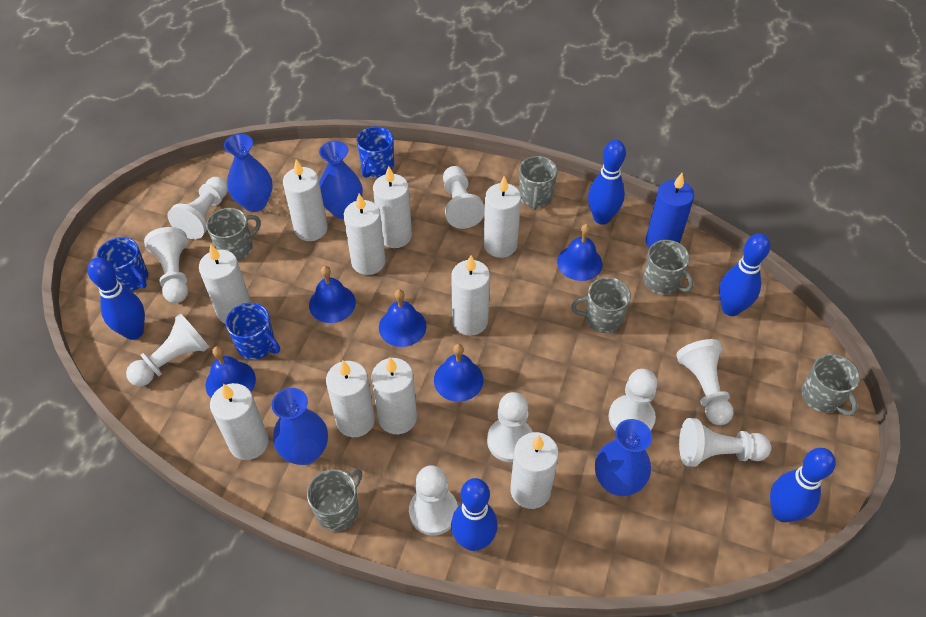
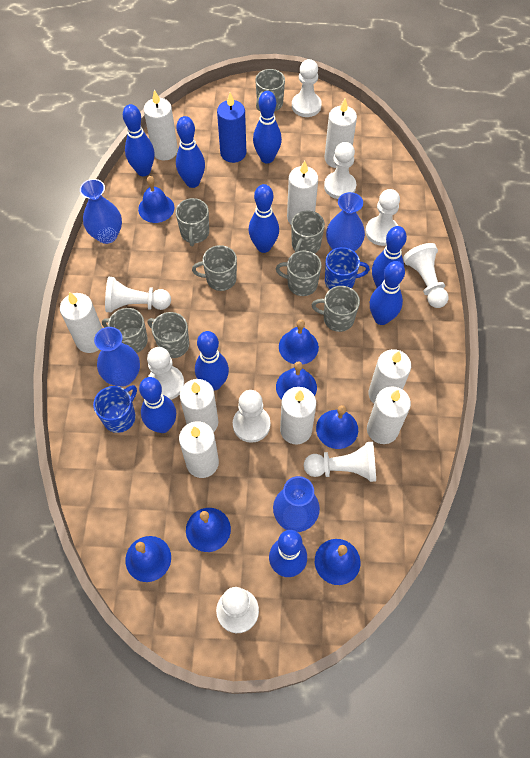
blue bell: 5 -> 7
blue bowling pin: 5 -> 9
blue mug: 3 -> 2
grey mug: 6 -> 8
white candle: 10 -> 9

